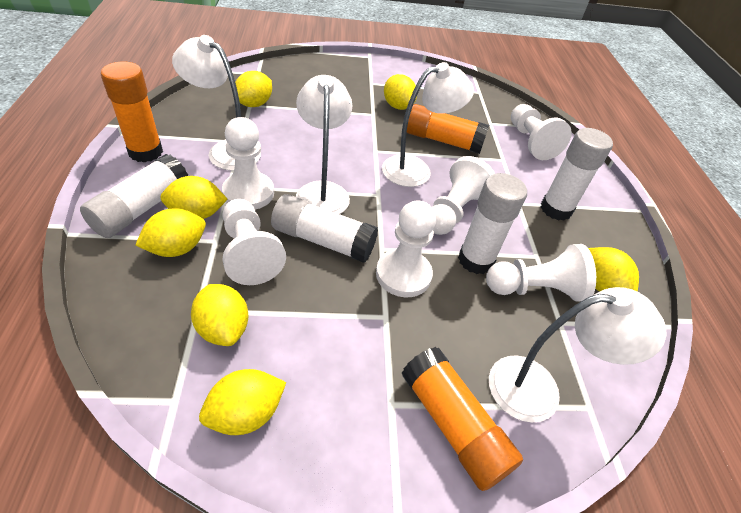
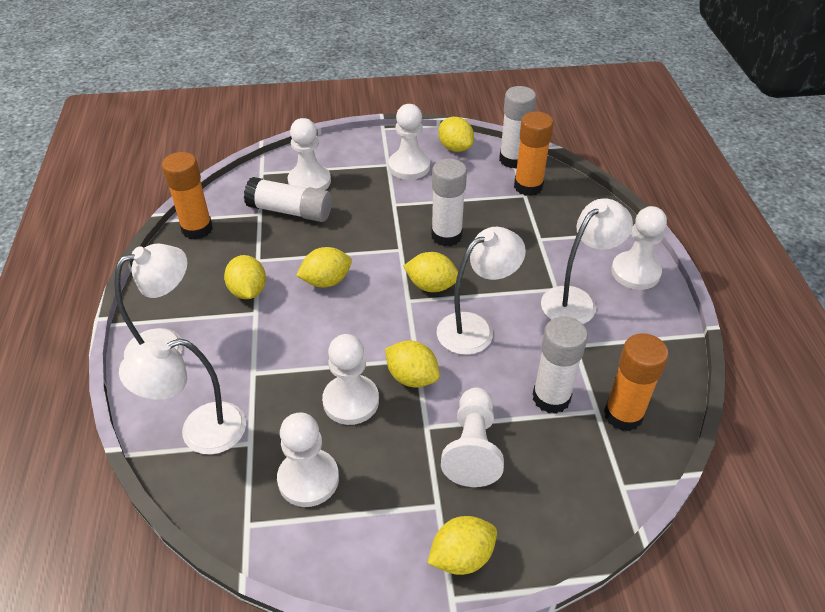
yellow lemon: 7 -> 6

